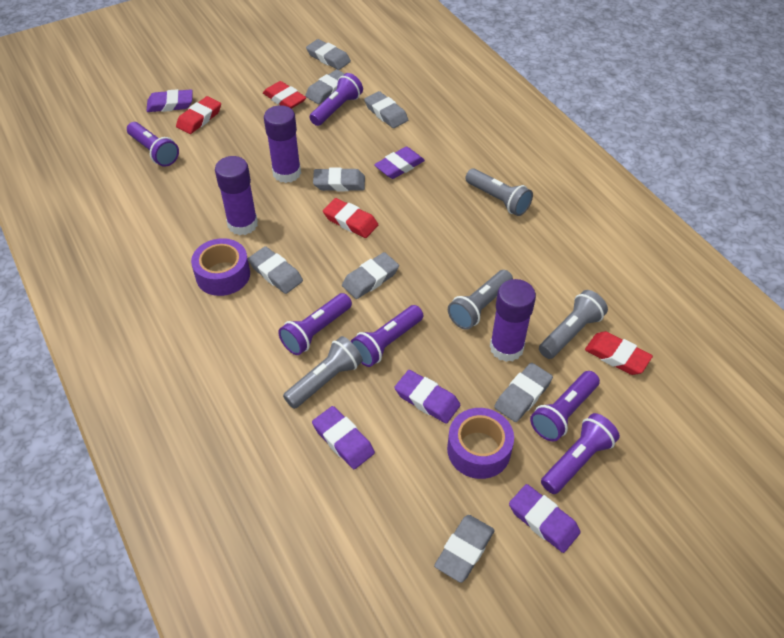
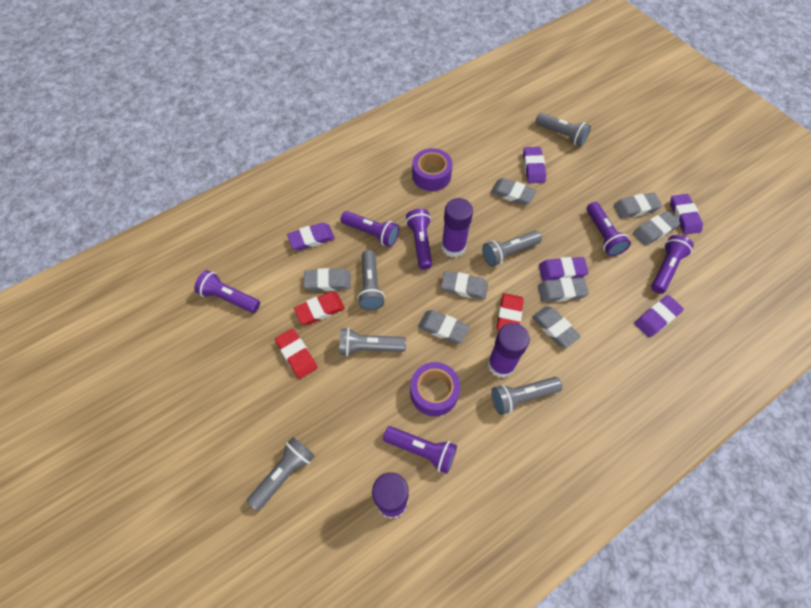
grey flashlight: 4 -> 6
red eraser: 4 -> 3

